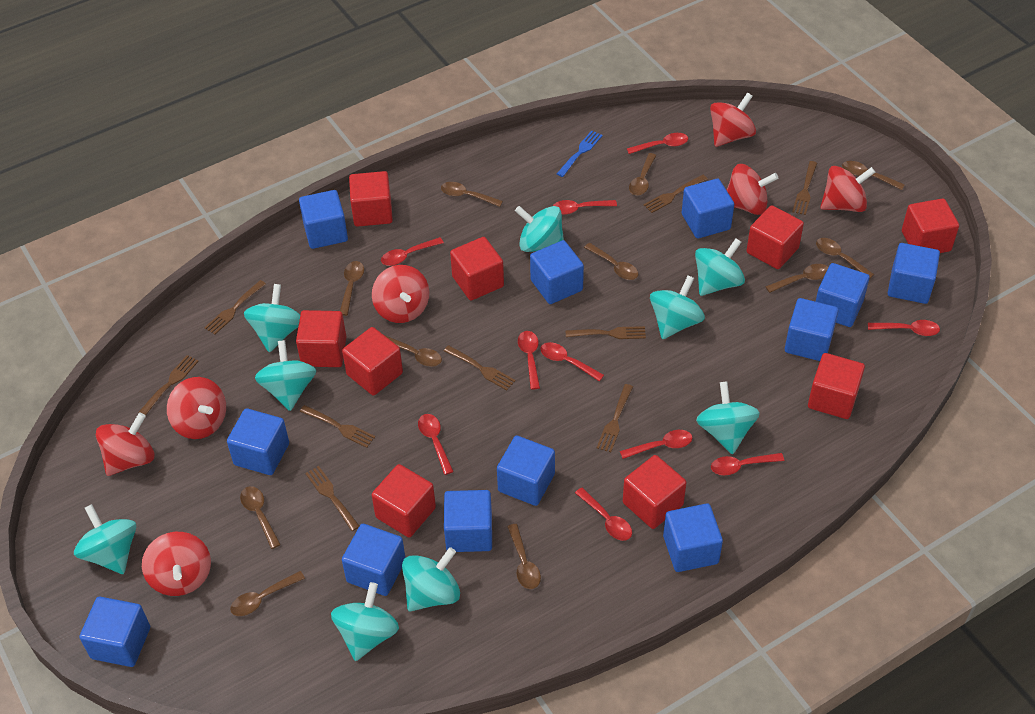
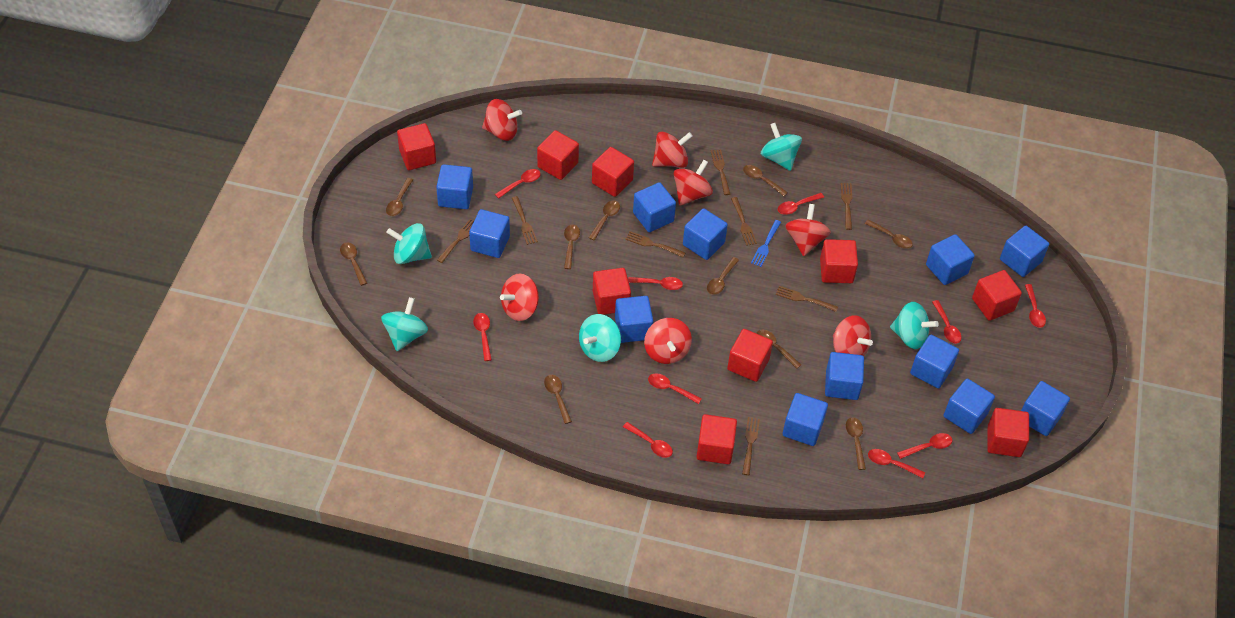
brown fork: 9 -> 8
brown spoon: 11 -> 10
turquoise spinning top: 9 -> 5

